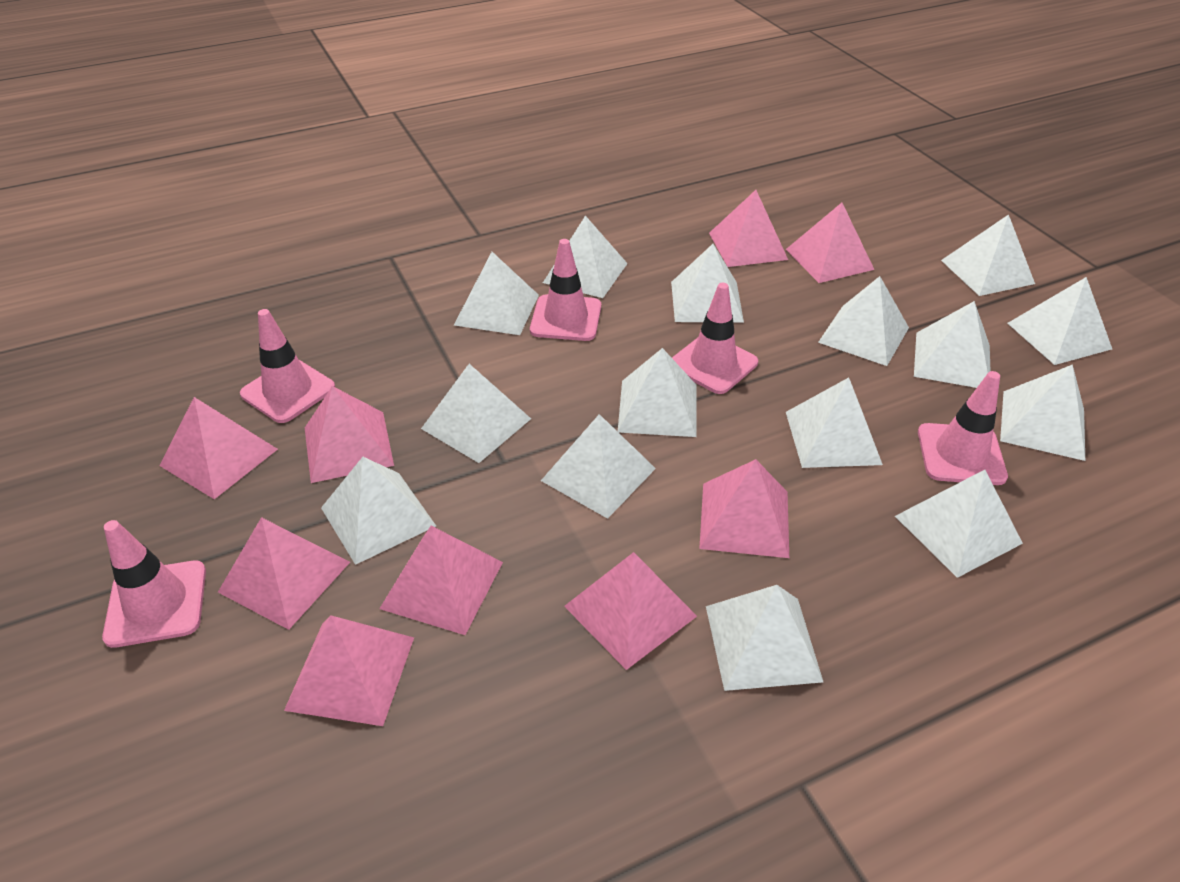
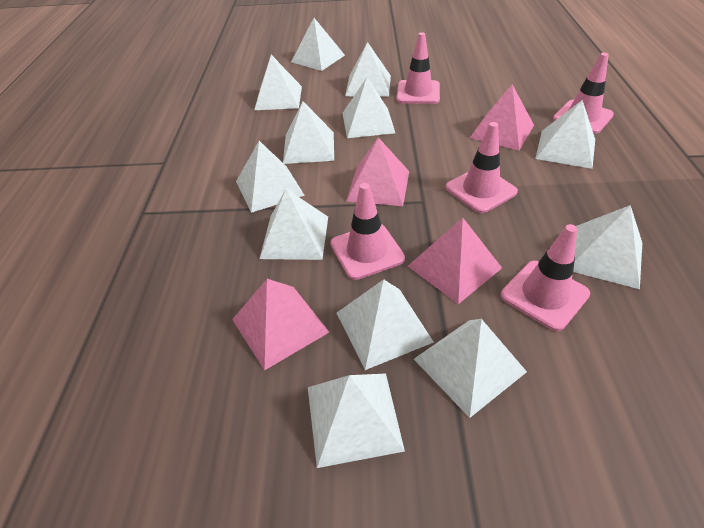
pink pyramid: 9 -> 4
white pyramid: 15 -> 12

